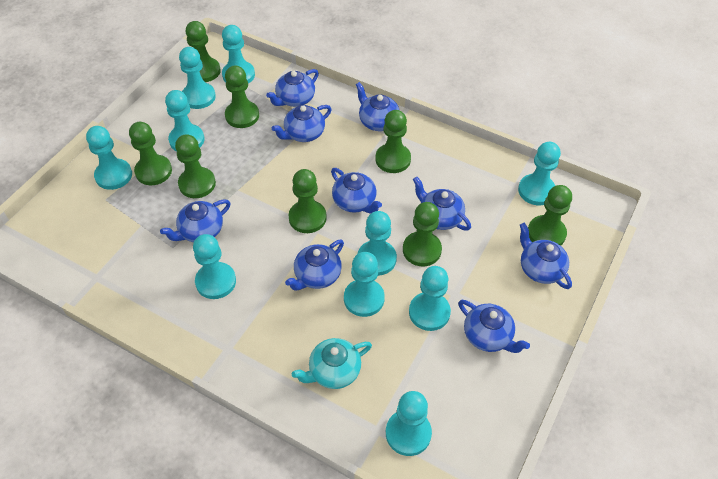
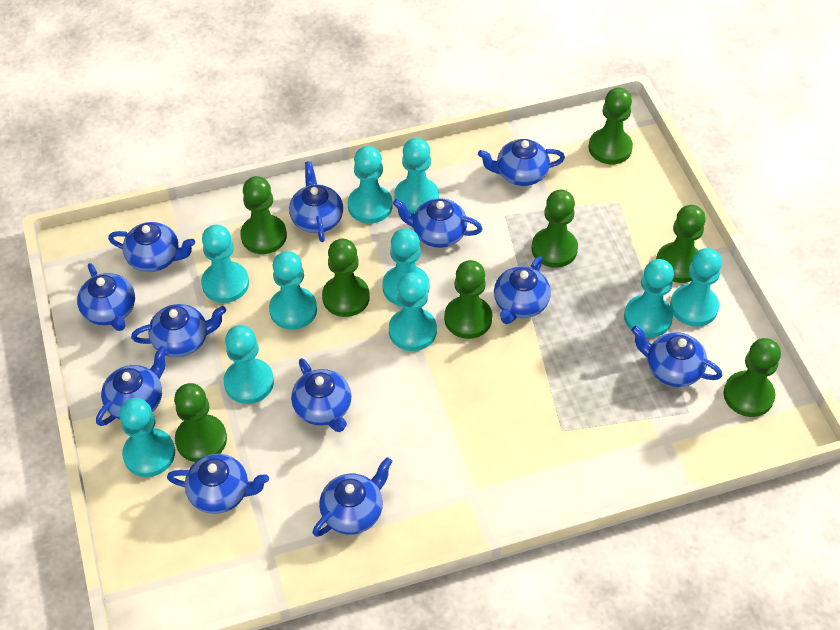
blue teapot: 9 -> 12
turquoise teapot: 1 -> 0

